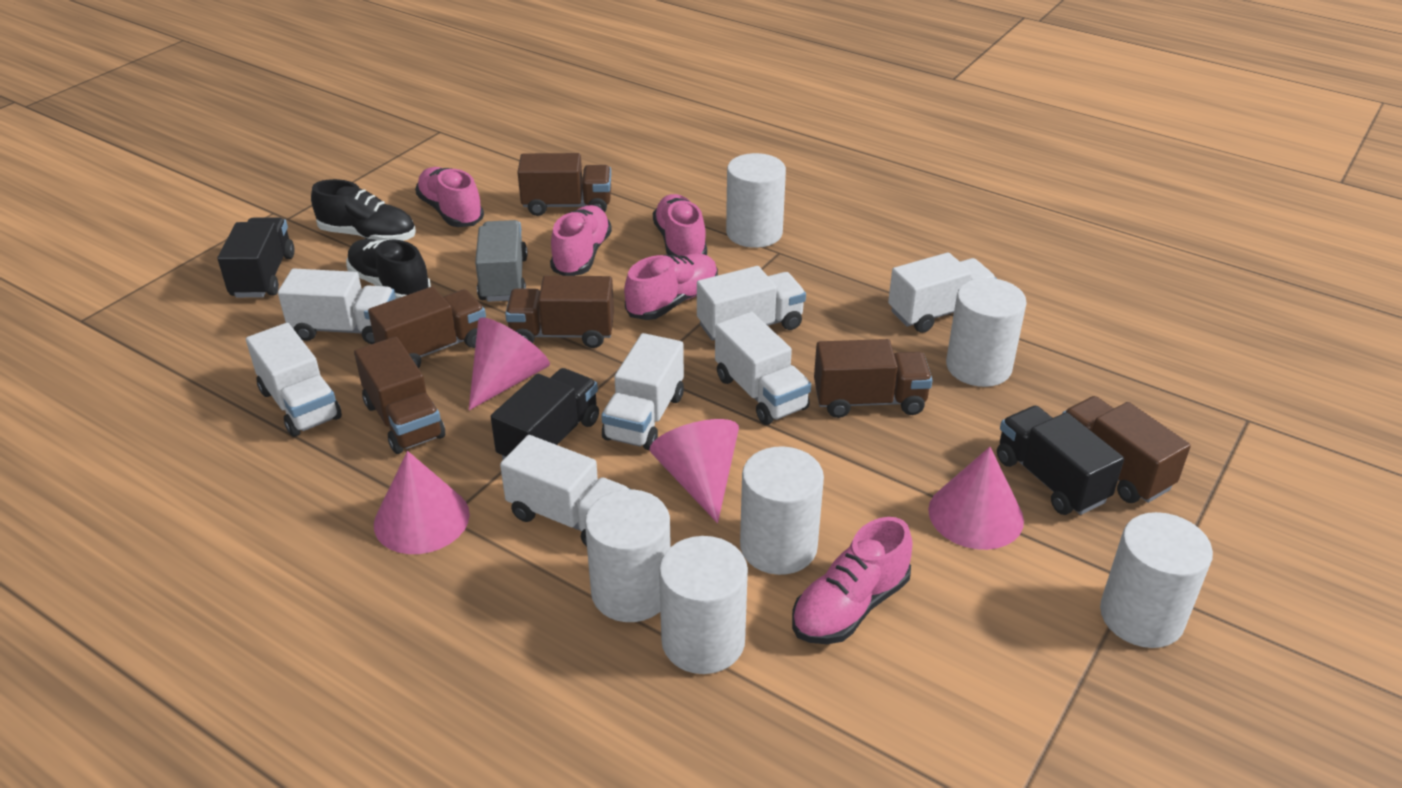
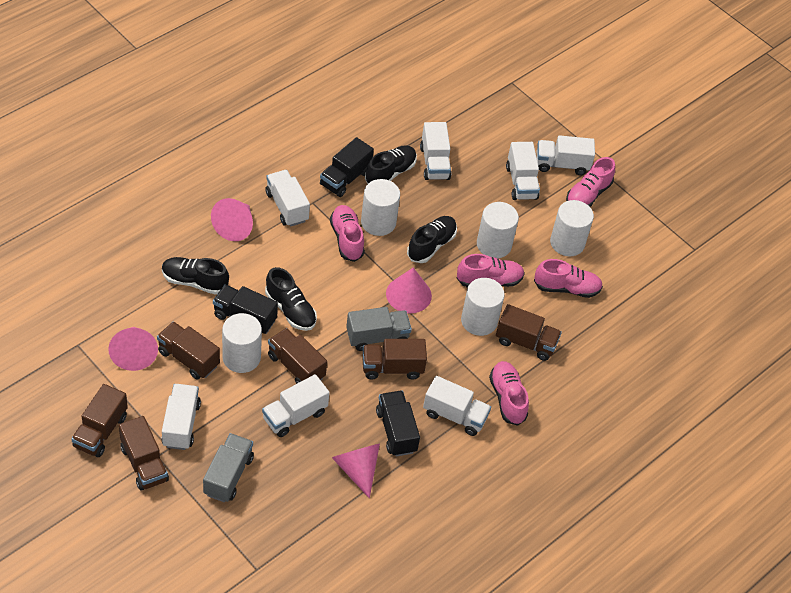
black shoe: 2 -> 4
grey truck: 1 -> 2
white cylinder: 6 -> 5

